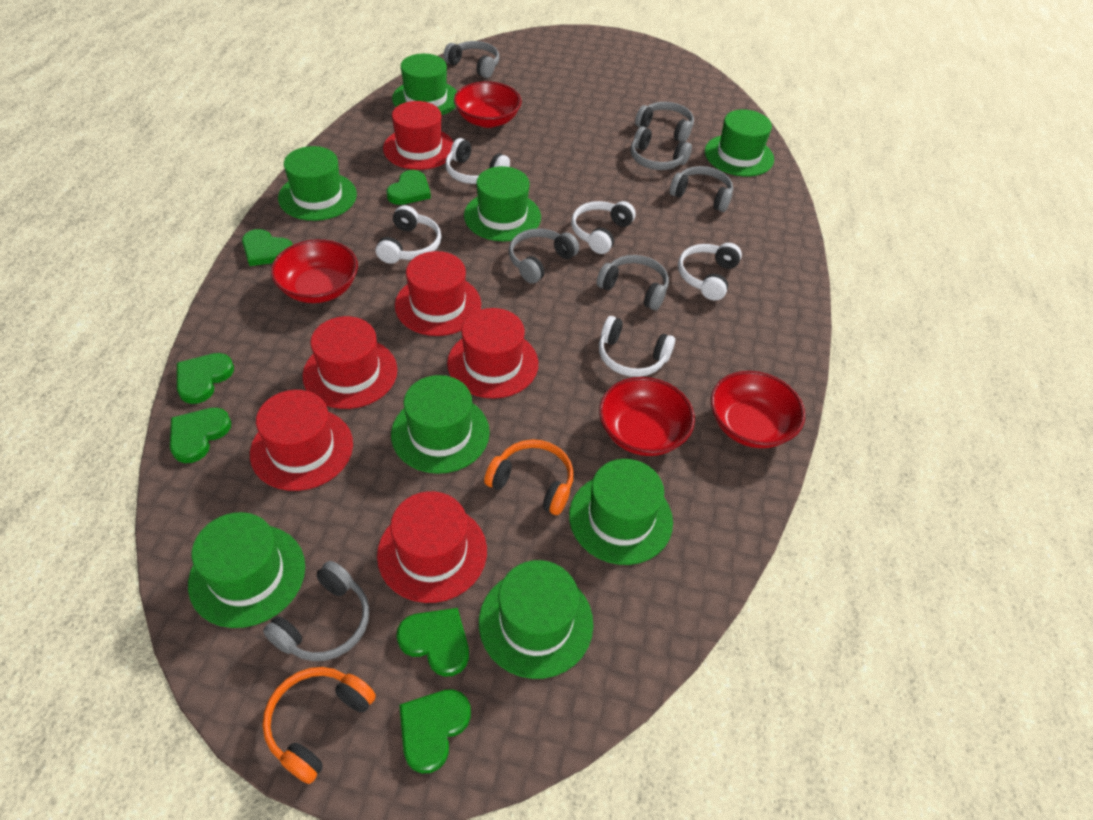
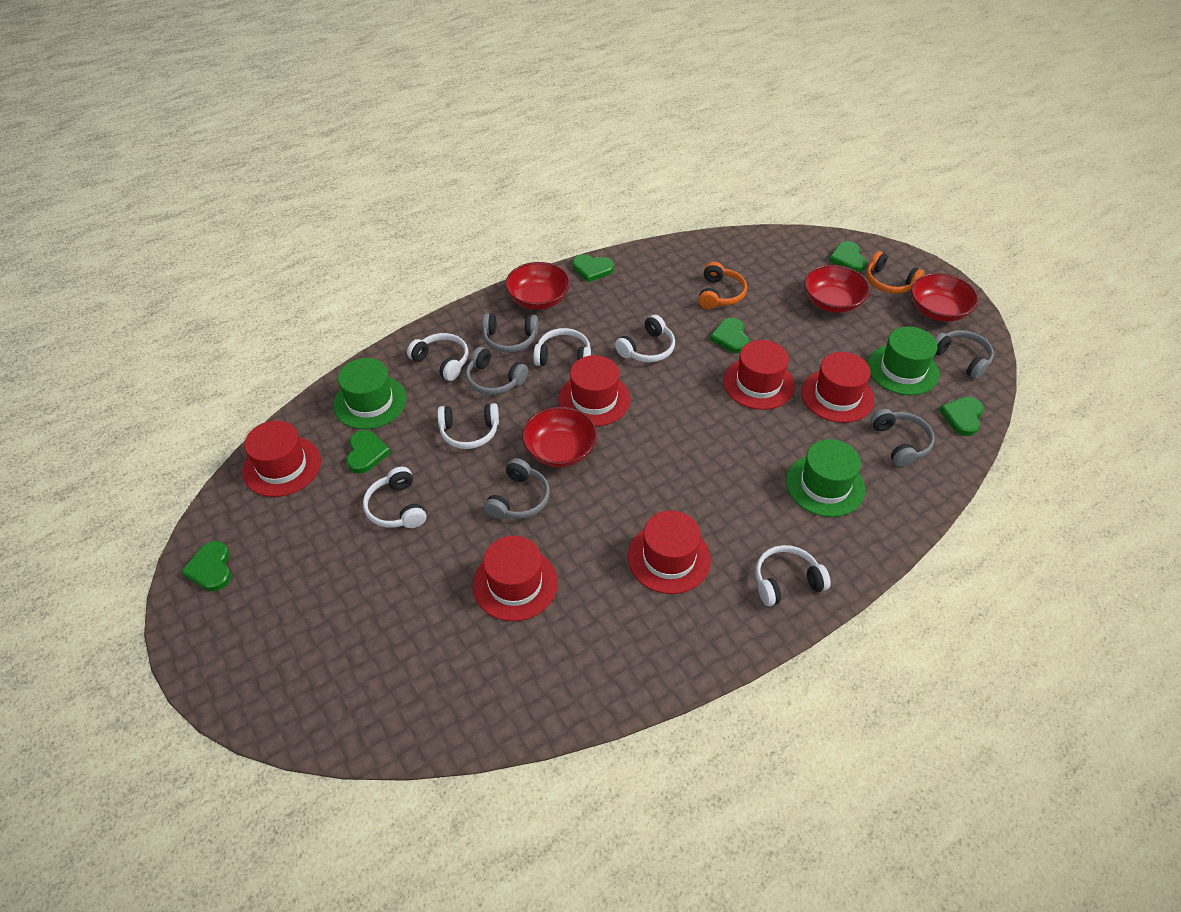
green hat: 8 -> 3
grey headphones: 7 -> 5
white headphones: 5 -> 6

